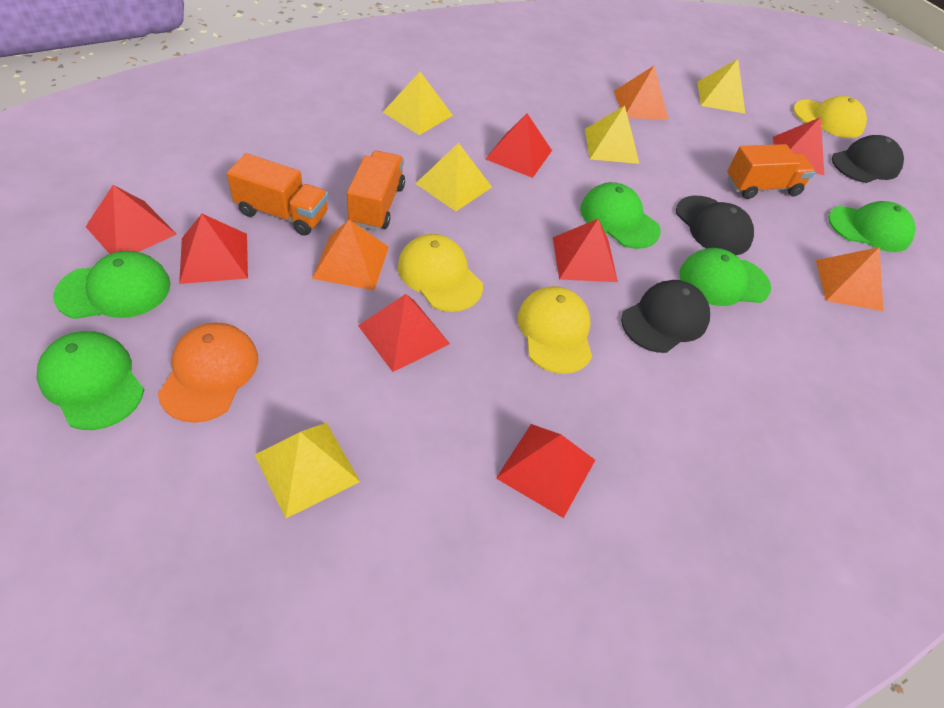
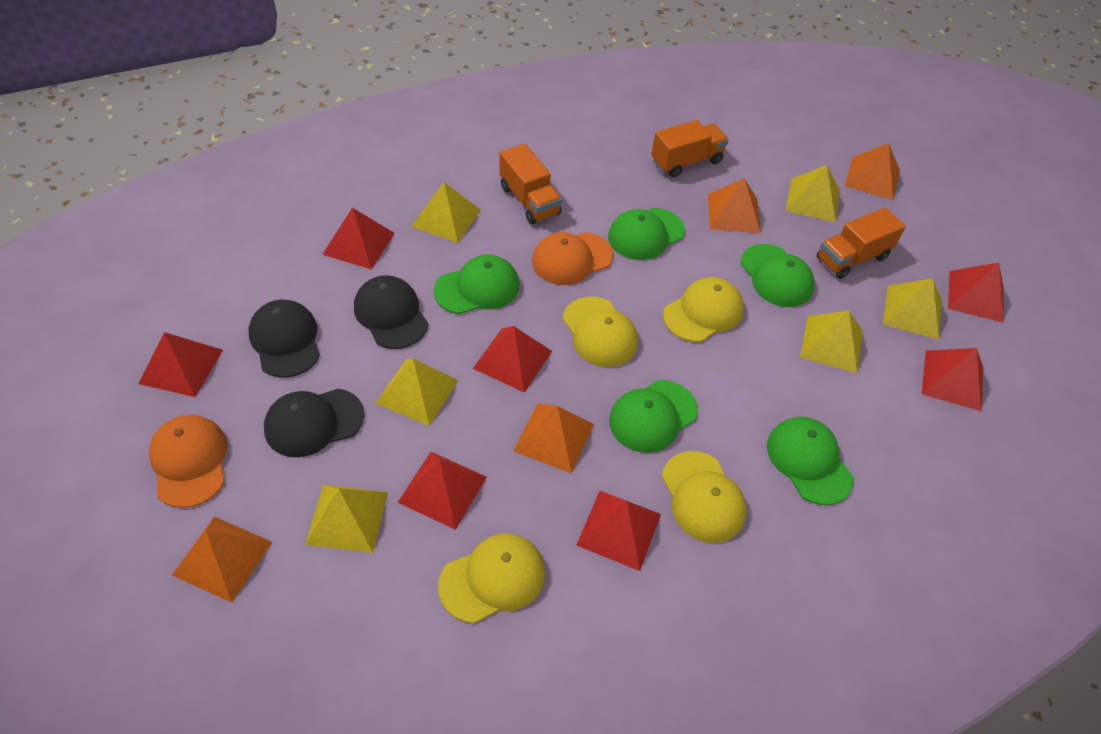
orange cap: 1 -> 2
orange pyramid: 3 -> 4
yellow cap: 3 -> 4
yellow pyramid: 5 -> 6

